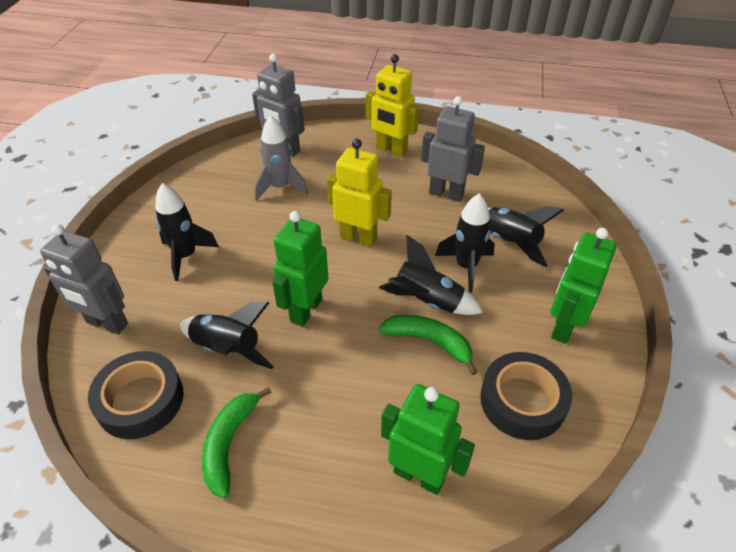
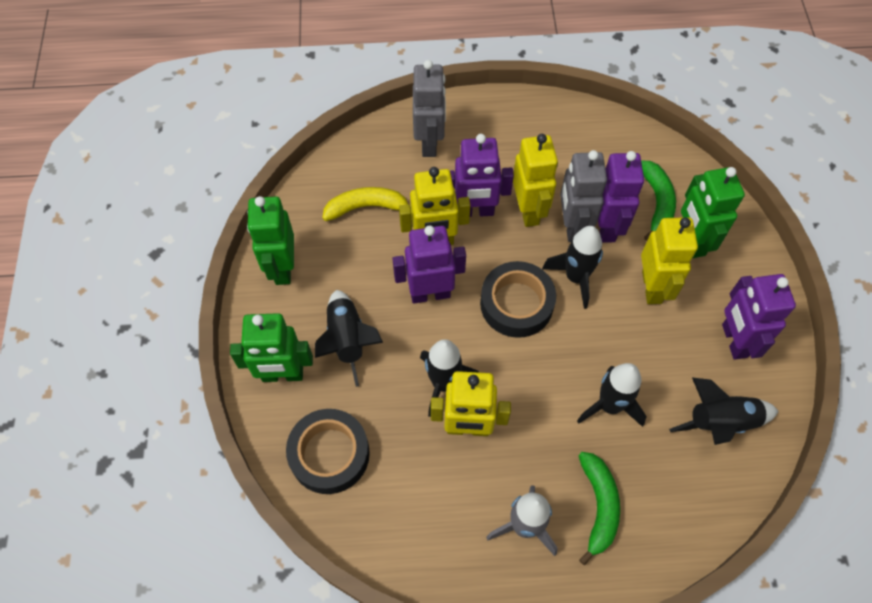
grey robot: 3 -> 2
purple robot: 0 -> 4
yellow banana: 0 -> 1
yellow robot: 2 -> 4

